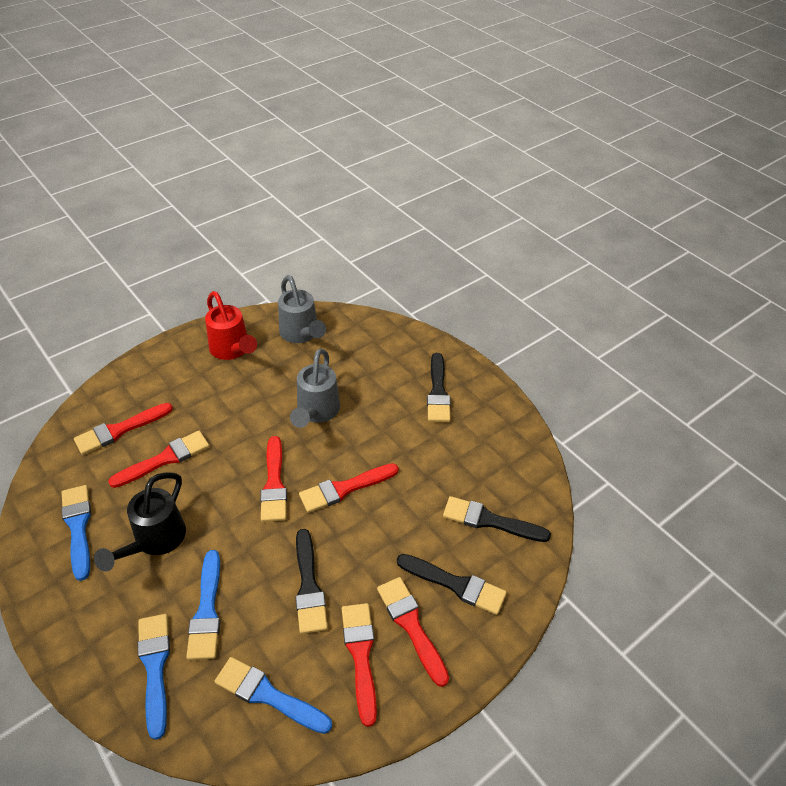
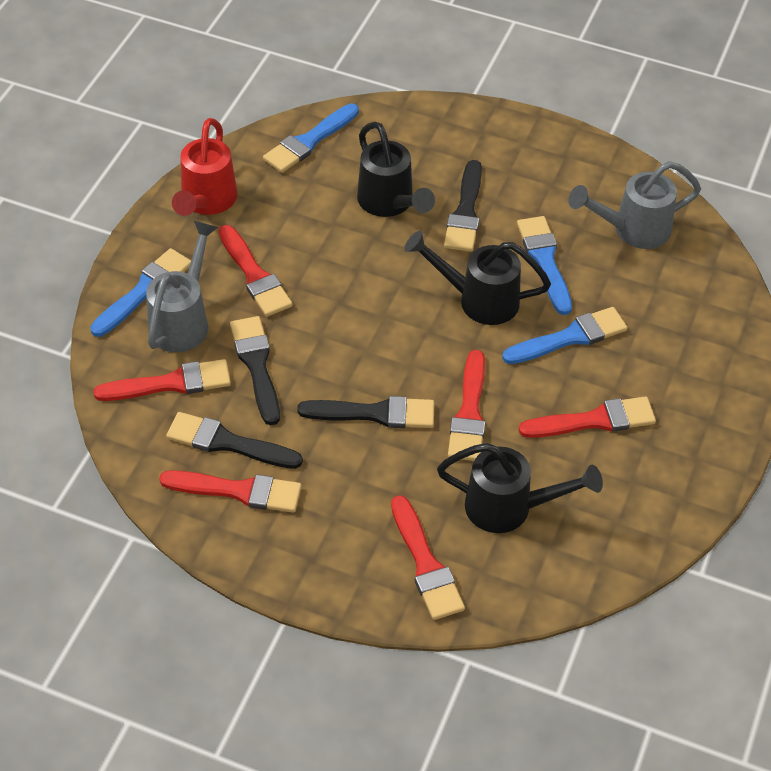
black watering can: 1 -> 3

